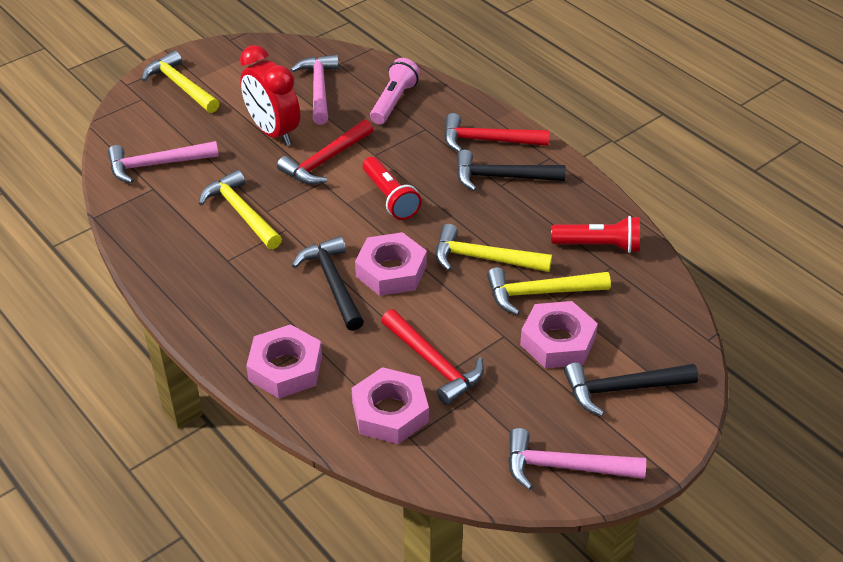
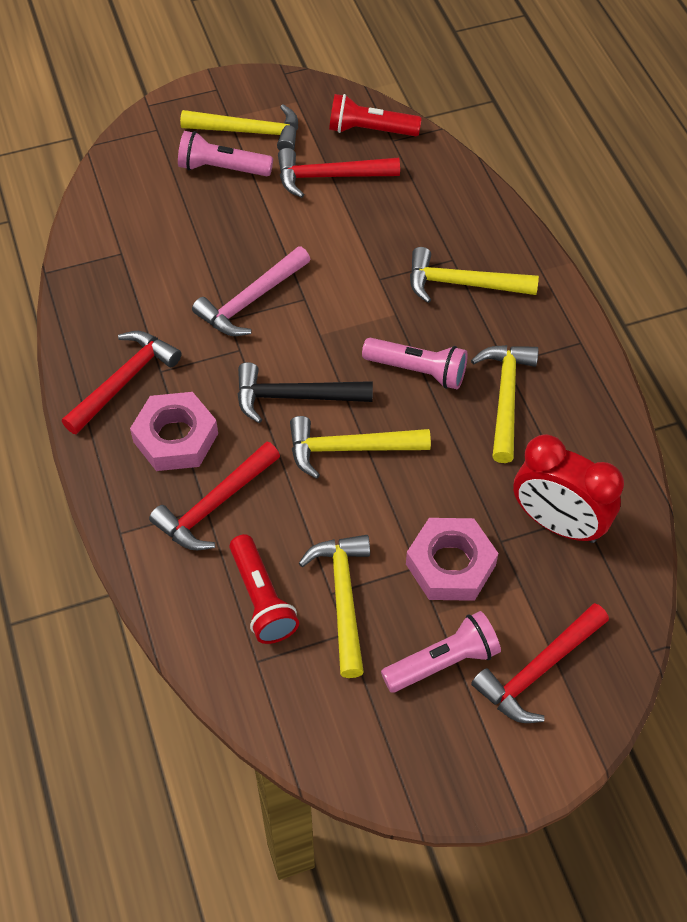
black hammer: 3 -> 1
pink flashlight: 1 -> 3
pink hammer: 3 -> 1
pink nut: 4 -> 2
red hammer: 3 -> 4
yellow hammer: 4 -> 5

